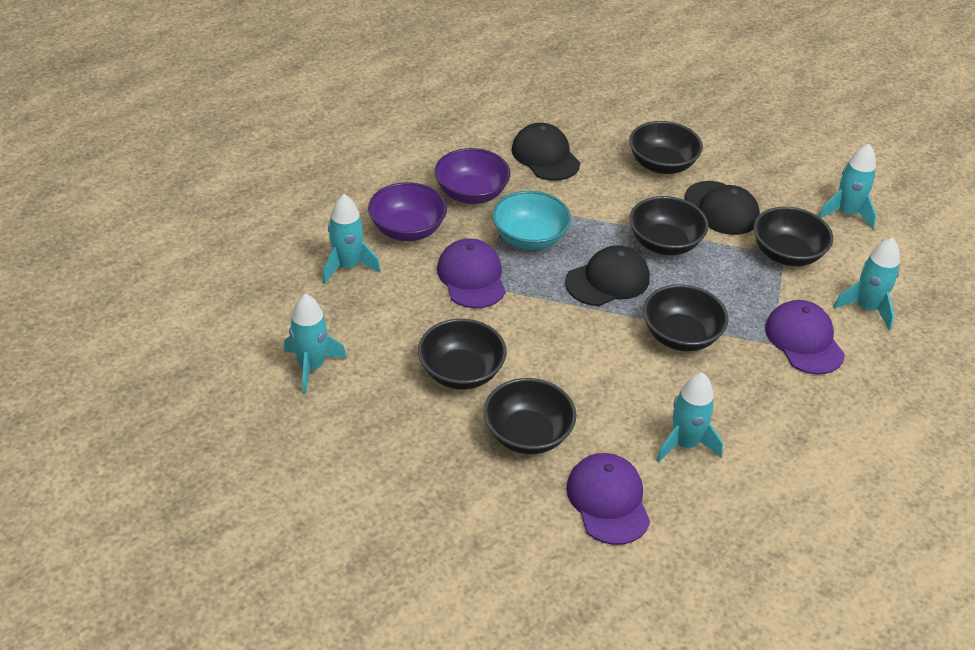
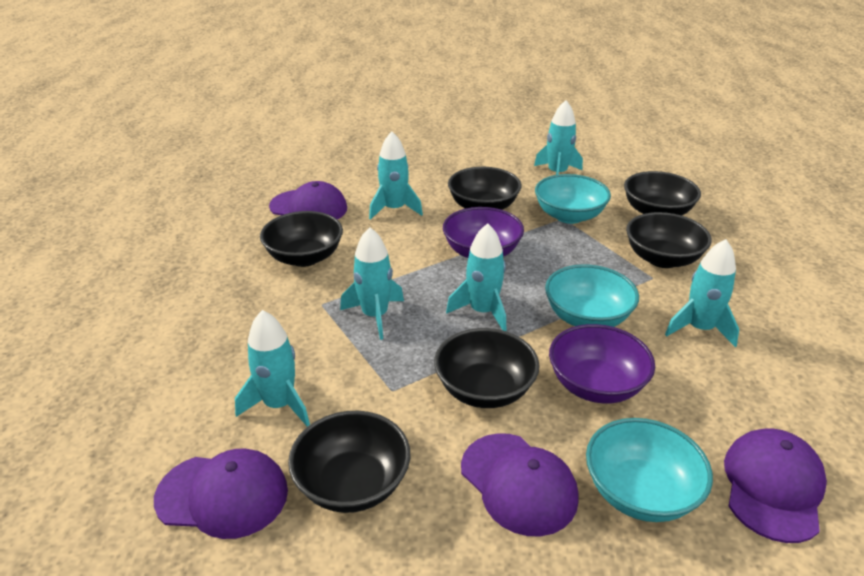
black cap: 3 -> 0
purple cap: 3 -> 4
turquoise bowl: 1 -> 3
turquoise rocket: 5 -> 6

